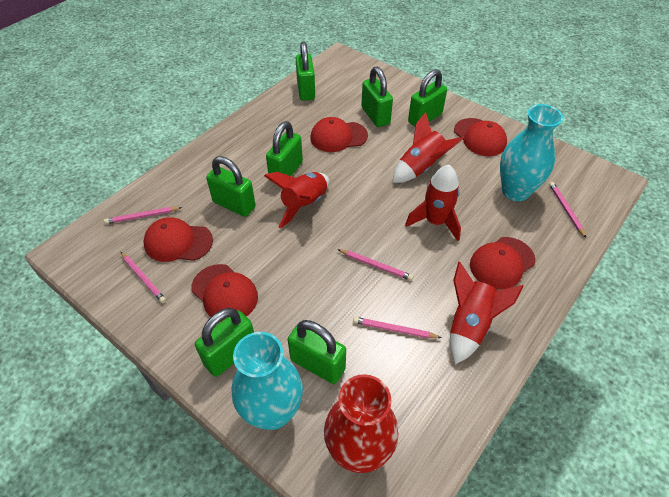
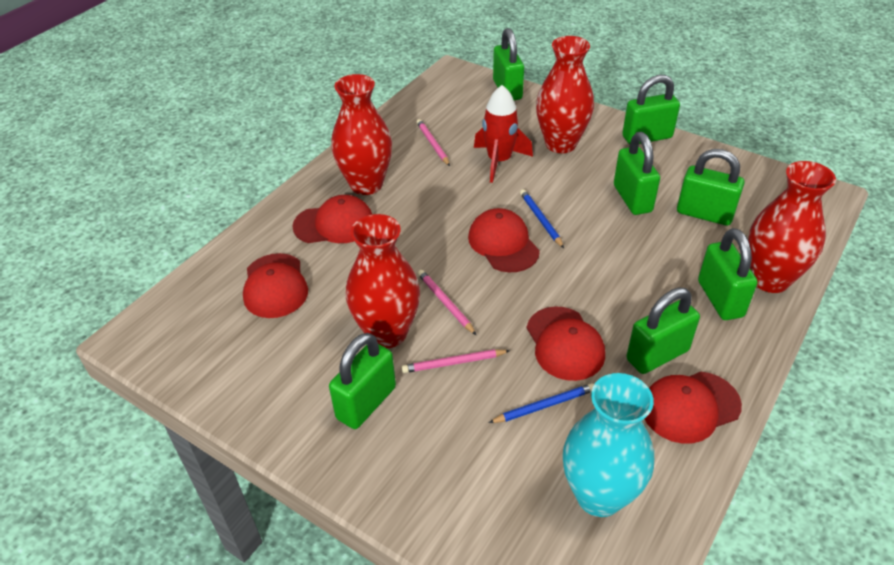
blue pencil: 0 -> 2
pink pencil: 5 -> 3
red rocket: 4 -> 1
red vase: 1 -> 4
turquoise vase: 2 -> 1

